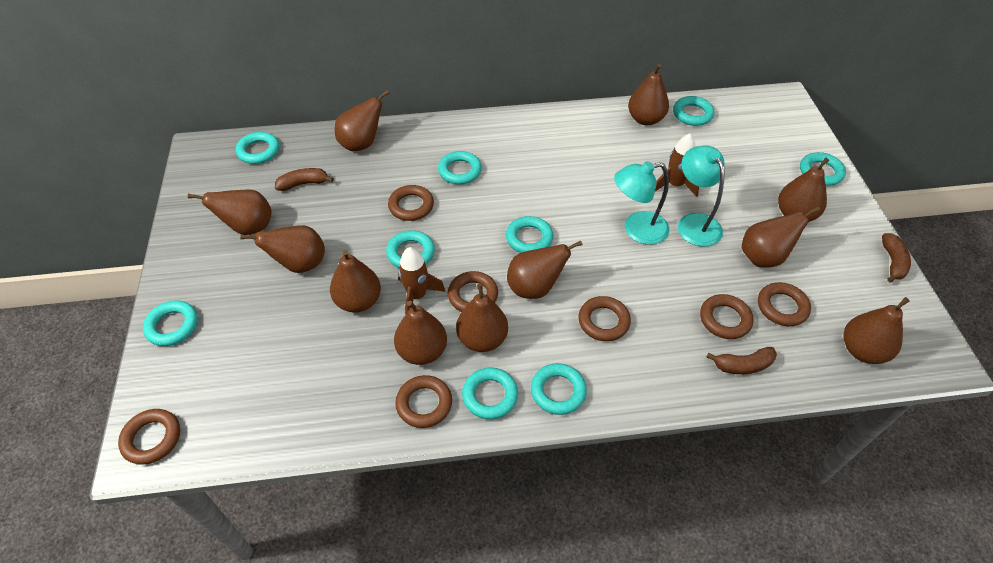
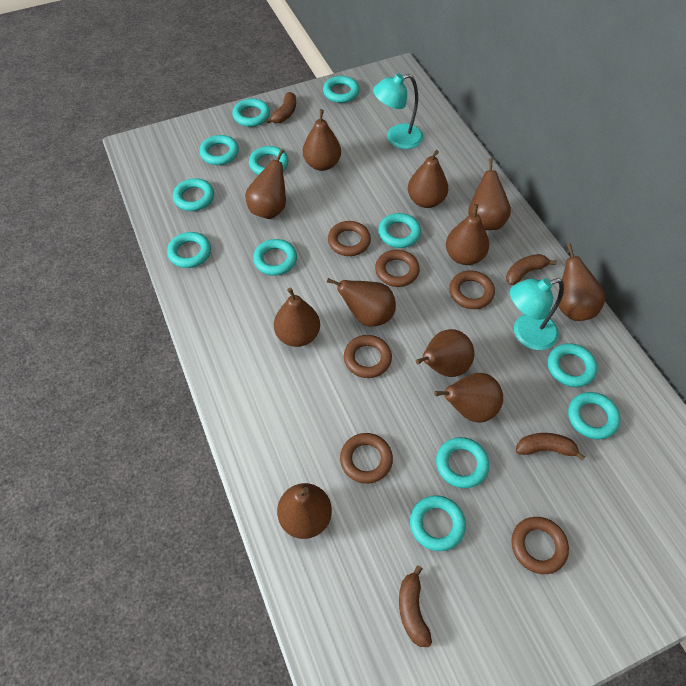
brown banana: 3 -> 4
brown ring: 7 -> 6
brown rocket: 2 -> 0
turquoise ring: 9 -> 12

